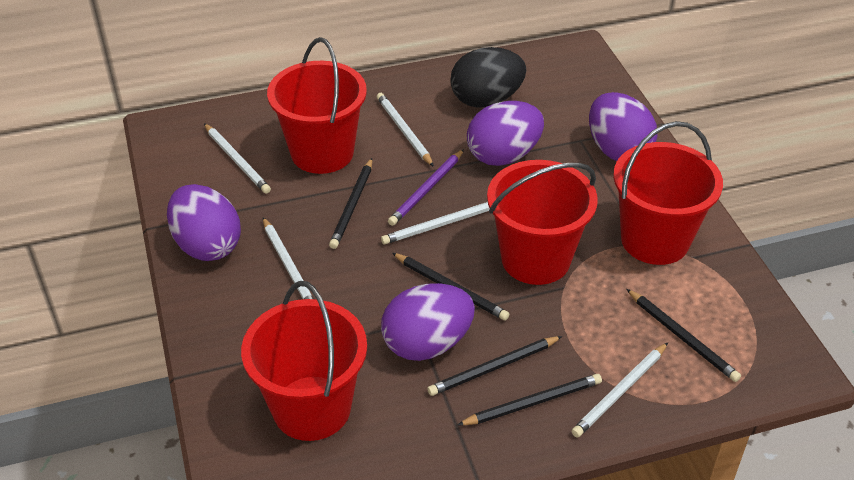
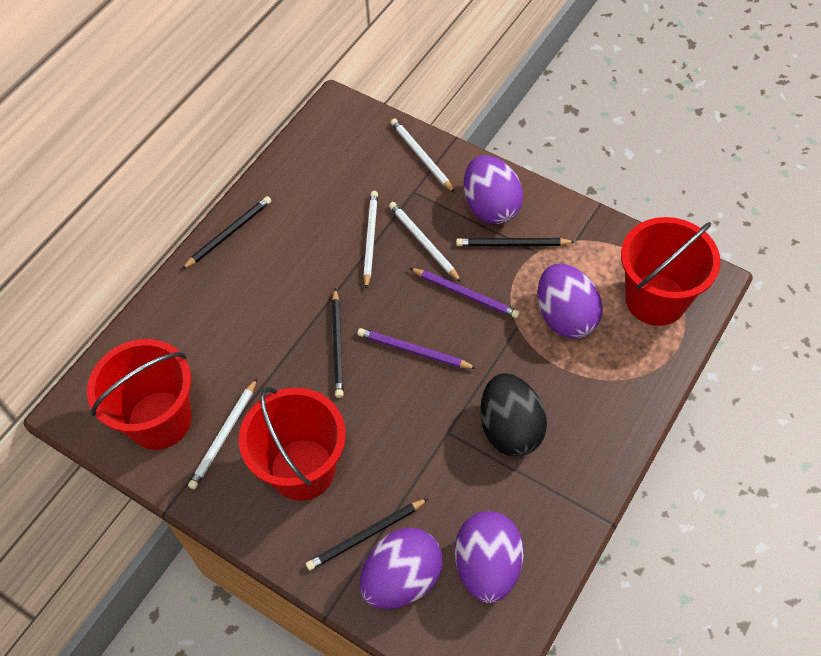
black pencil: 5 -> 4
purple pencil: 1 -> 2
red bucket: 4 -> 3
white pencil: 5 -> 4

